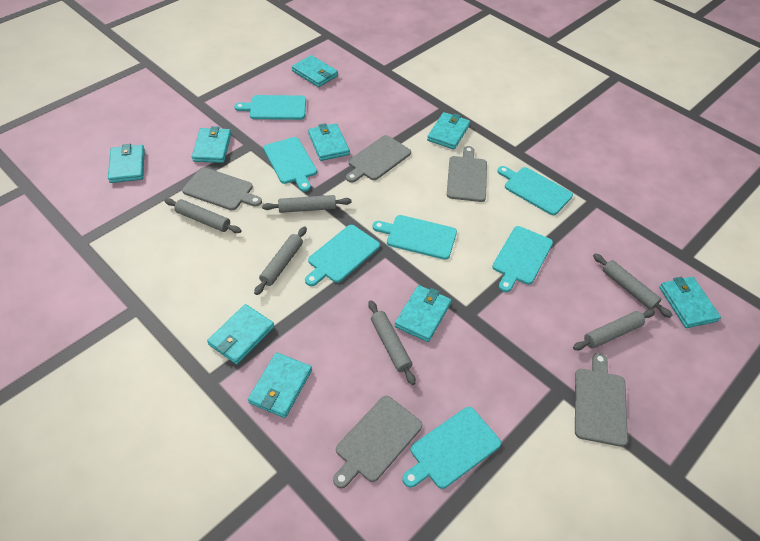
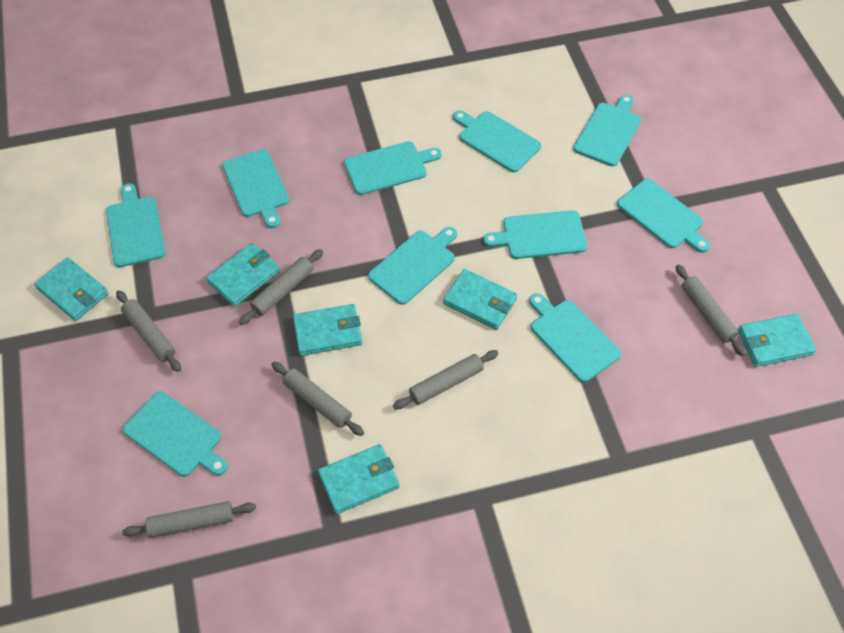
grey cutting board: 5 -> 0
turquoise cutting board: 7 -> 10
turquoise wallet: 9 -> 6

